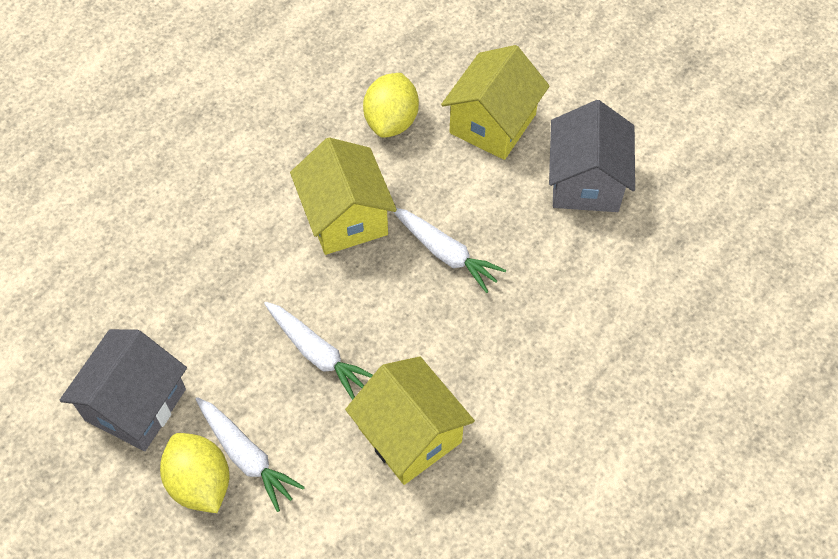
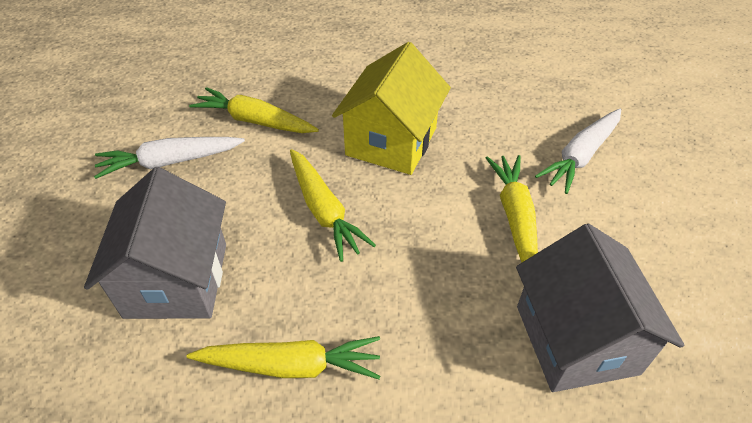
white carrot: 3 -> 2
yellow carrot: 0 -> 4
yellow house: 3 -> 1
yellow lemon: 2 -> 0

